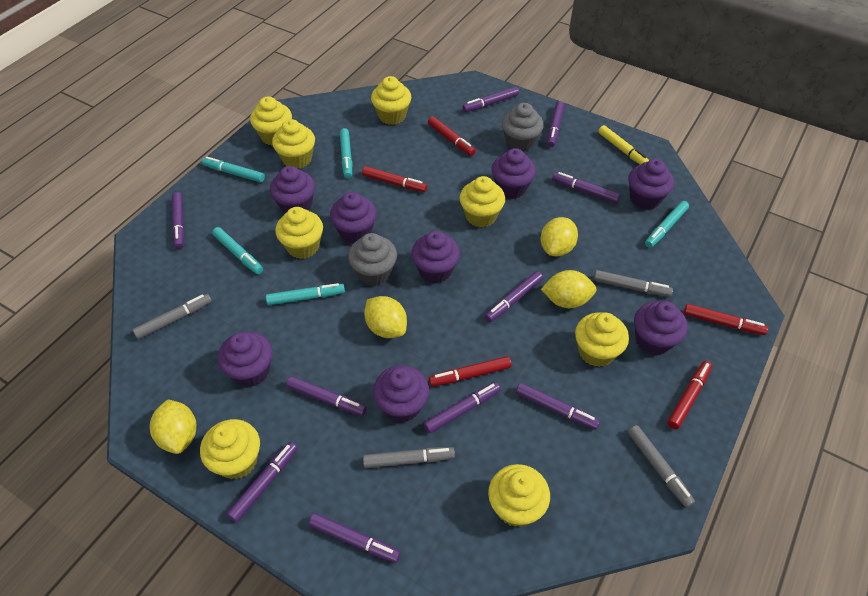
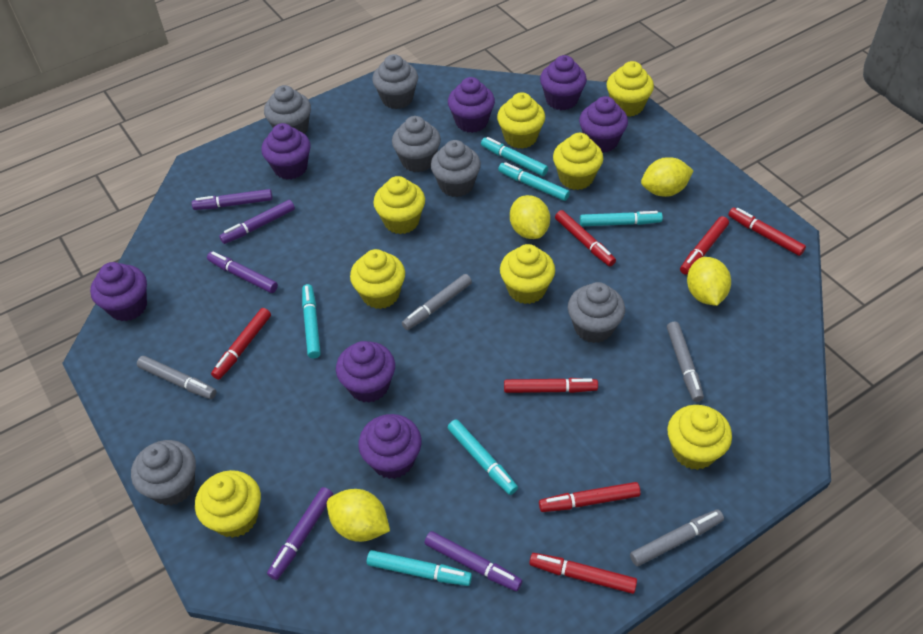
grey cupcake: 2 -> 6
purple cupcake: 8 -> 7
purple marker: 10 -> 5
red marker: 5 -> 7
turquoise marker: 5 -> 6
yellow marker: 1 -> 0

